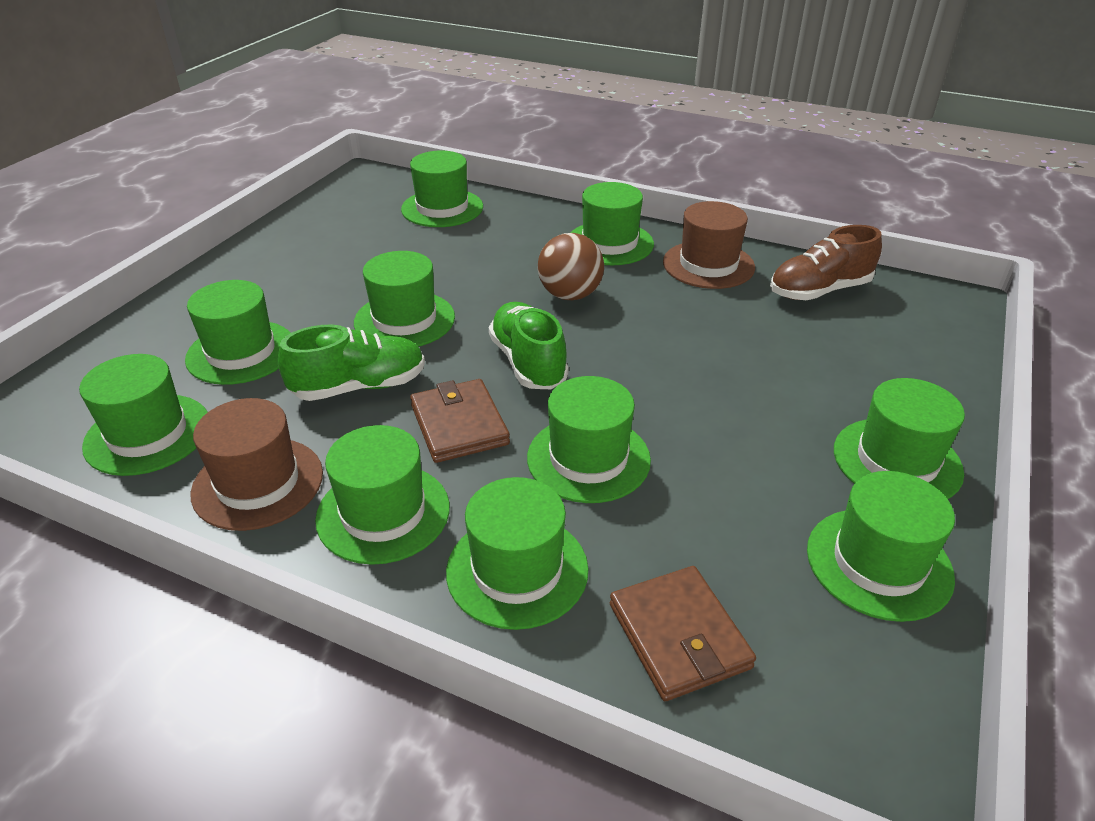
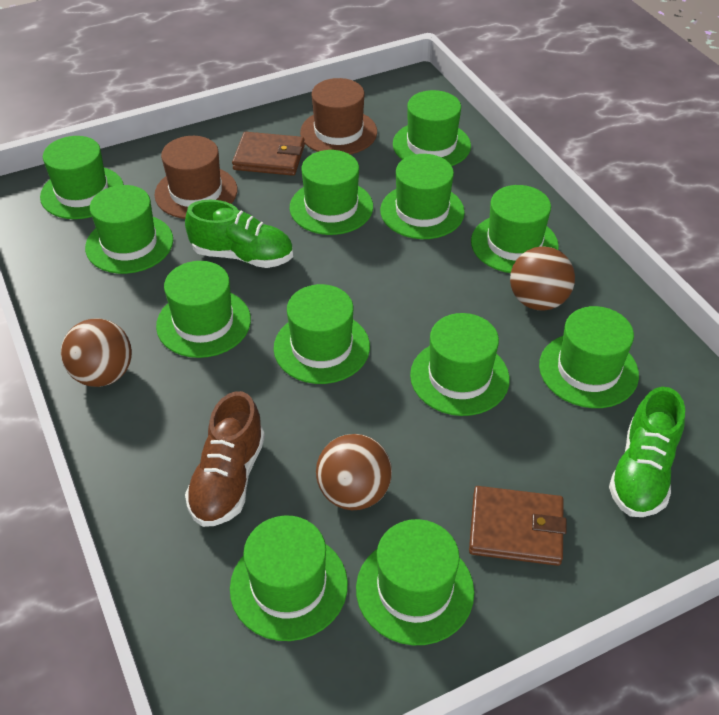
brown ball: 1 -> 3
green hat: 10 -> 12

